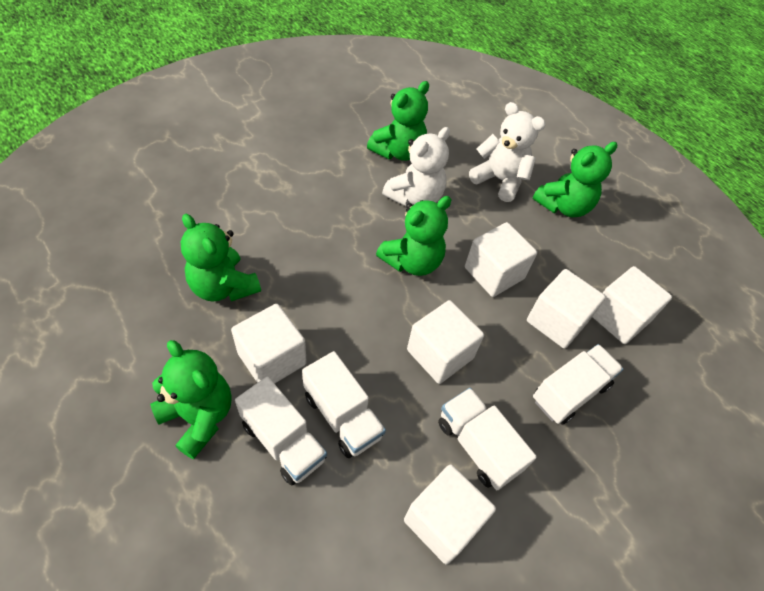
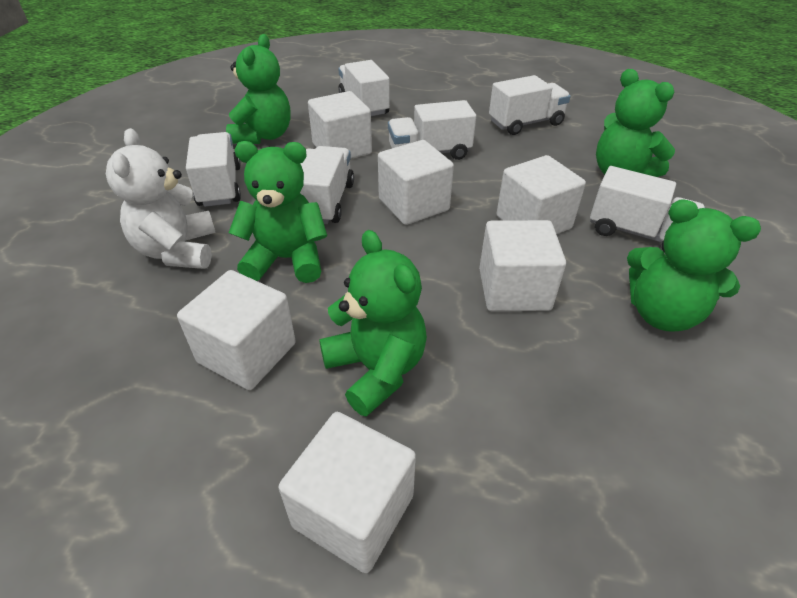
white teddy bear: 2 -> 1
white truck: 4 -> 6

